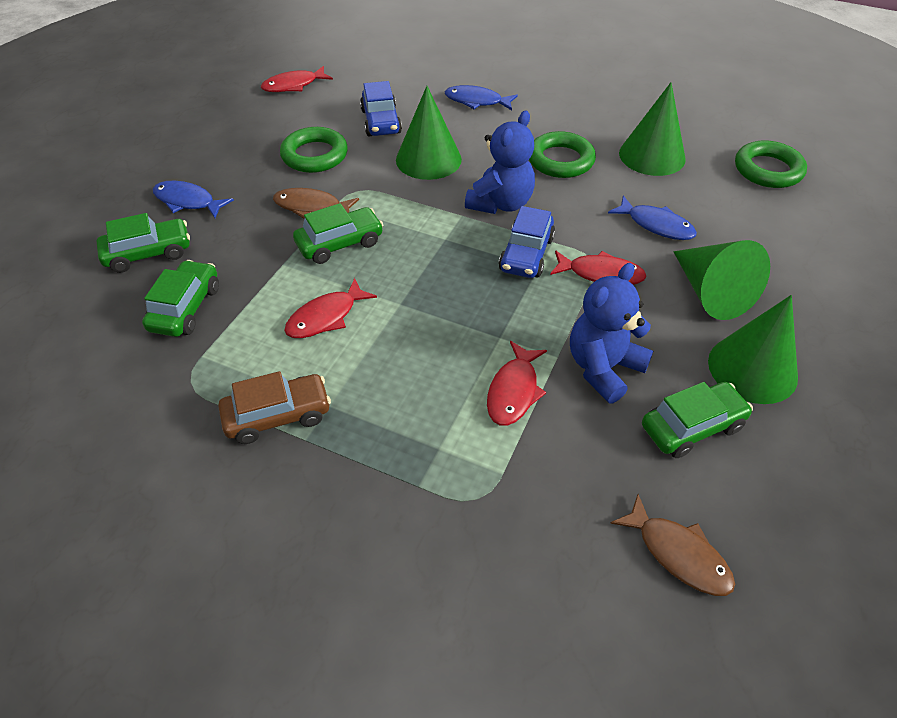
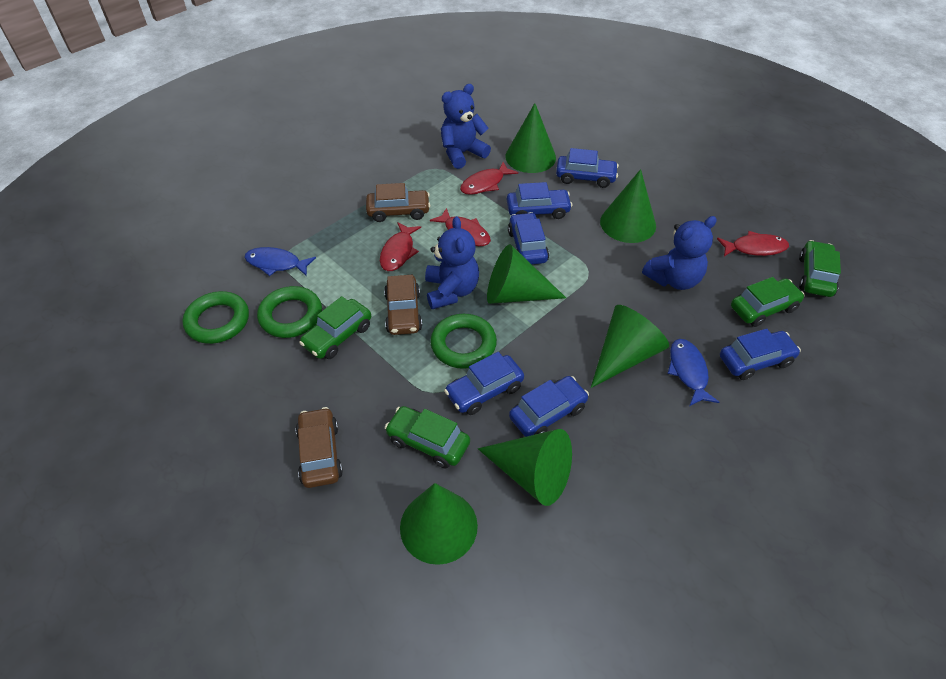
blue car: 2 -> 6
blue fish: 3 -> 2
blue teddy bear: 2 -> 3
brown car: 1 -> 3
brown fish: 2 -> 0
green cone: 4 -> 6

